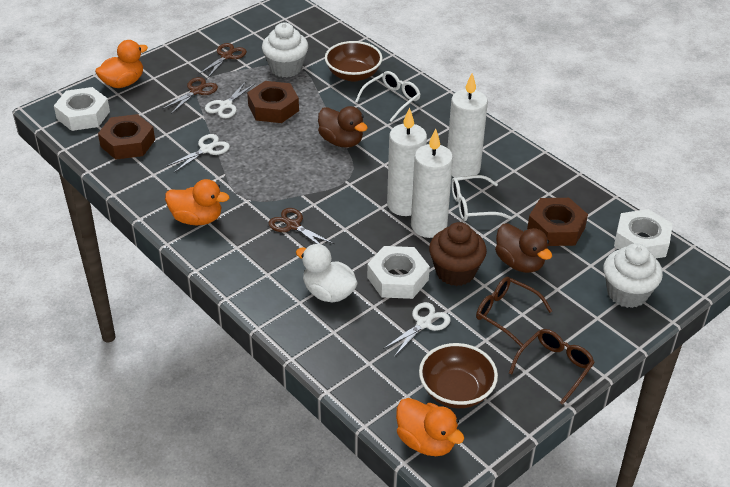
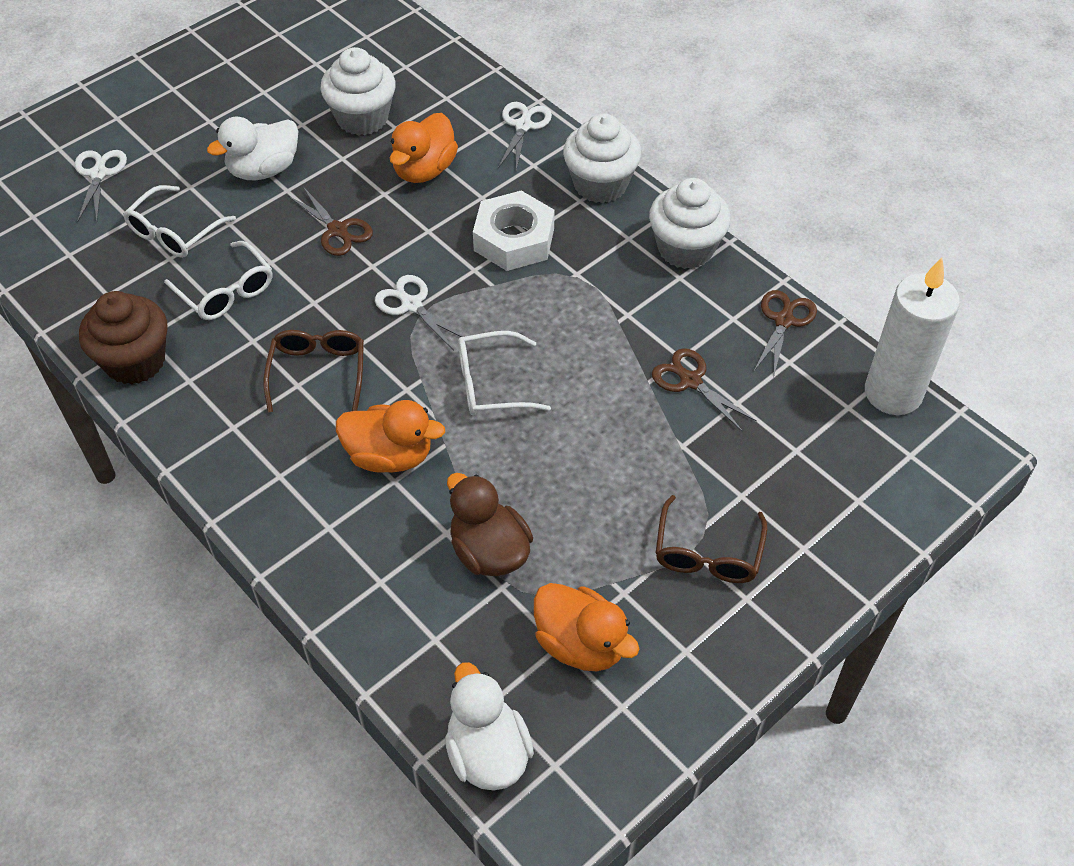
brown bowl: 2 -> 0
brown duck: 2 -> 1
brown nut: 3 -> 0
white candle: 3 -> 1
white cupcake: 2 -> 3
white duck: 1 -> 2
white glasses: 2 -> 3
white nut: 3 -> 1

